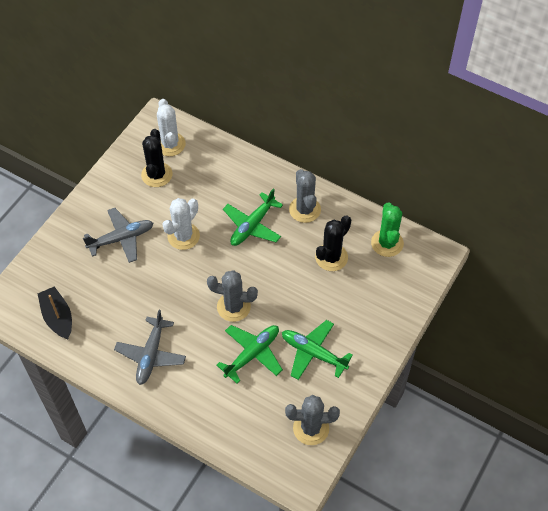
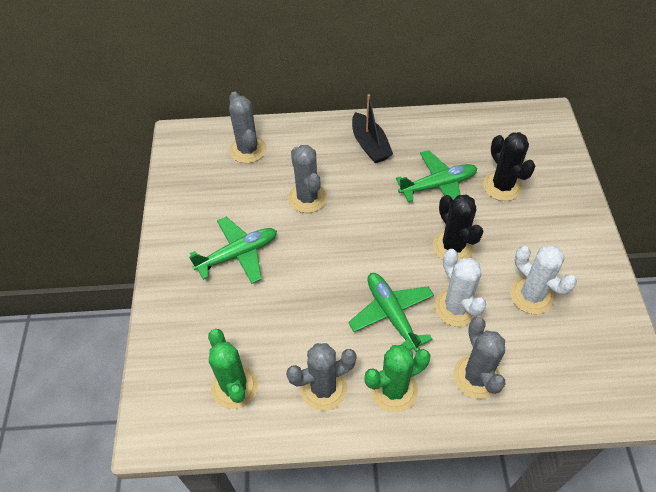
green cactus: 1 -> 2
grey cactus: 3 -> 4
grey plane: 2 -> 0

